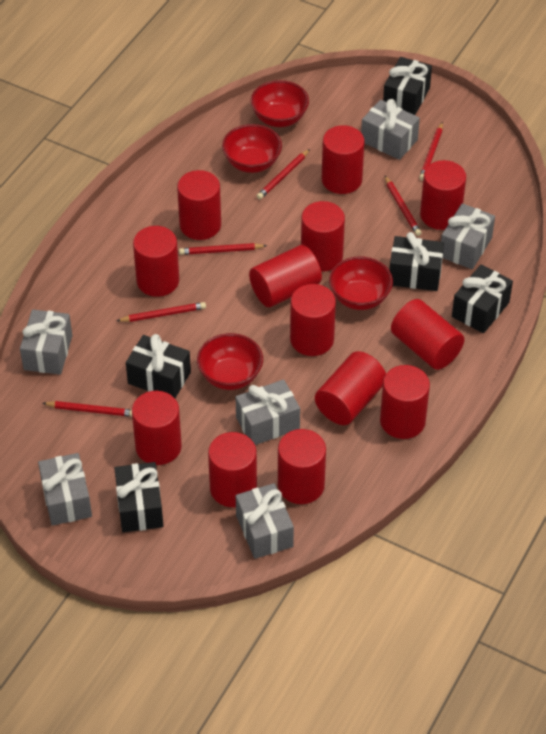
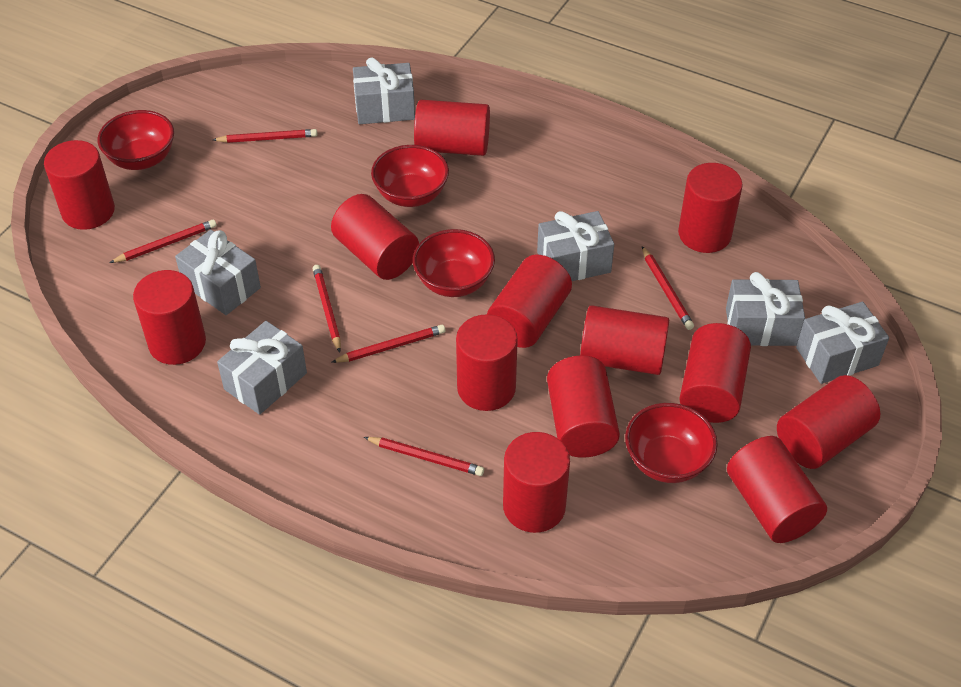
black gift: 5 -> 0

